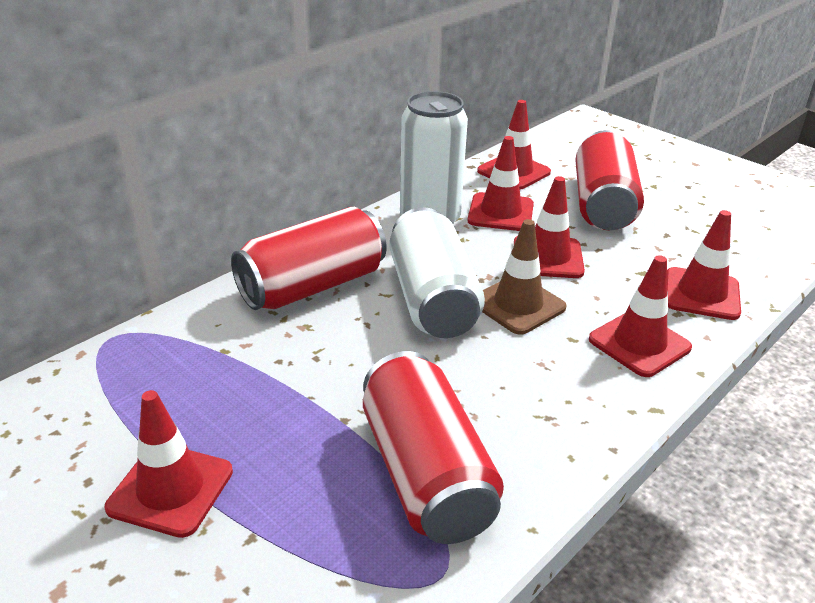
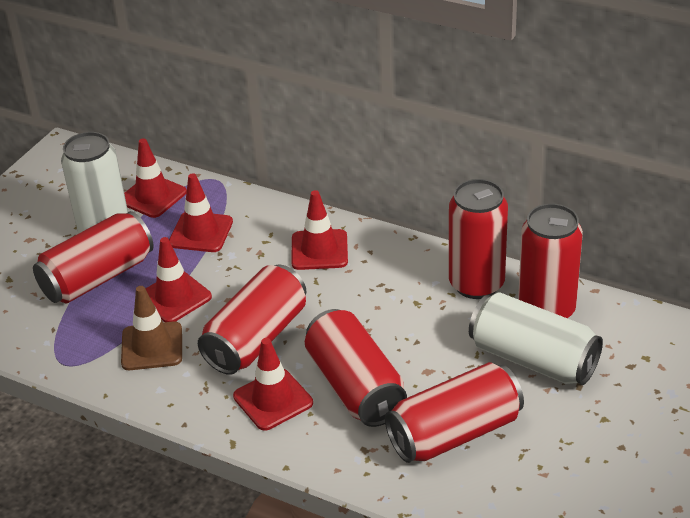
red can: 3 -> 6
red traffic cone: 6 -> 5

